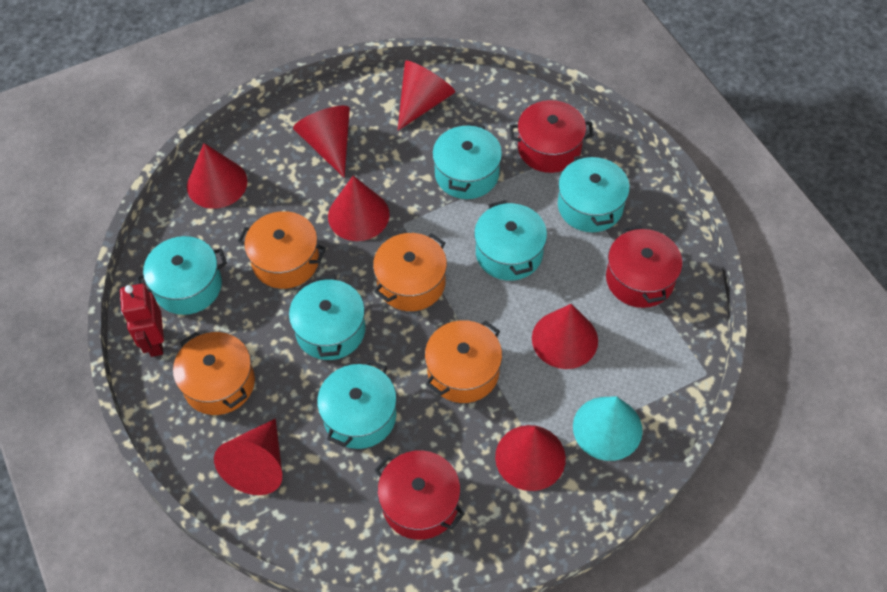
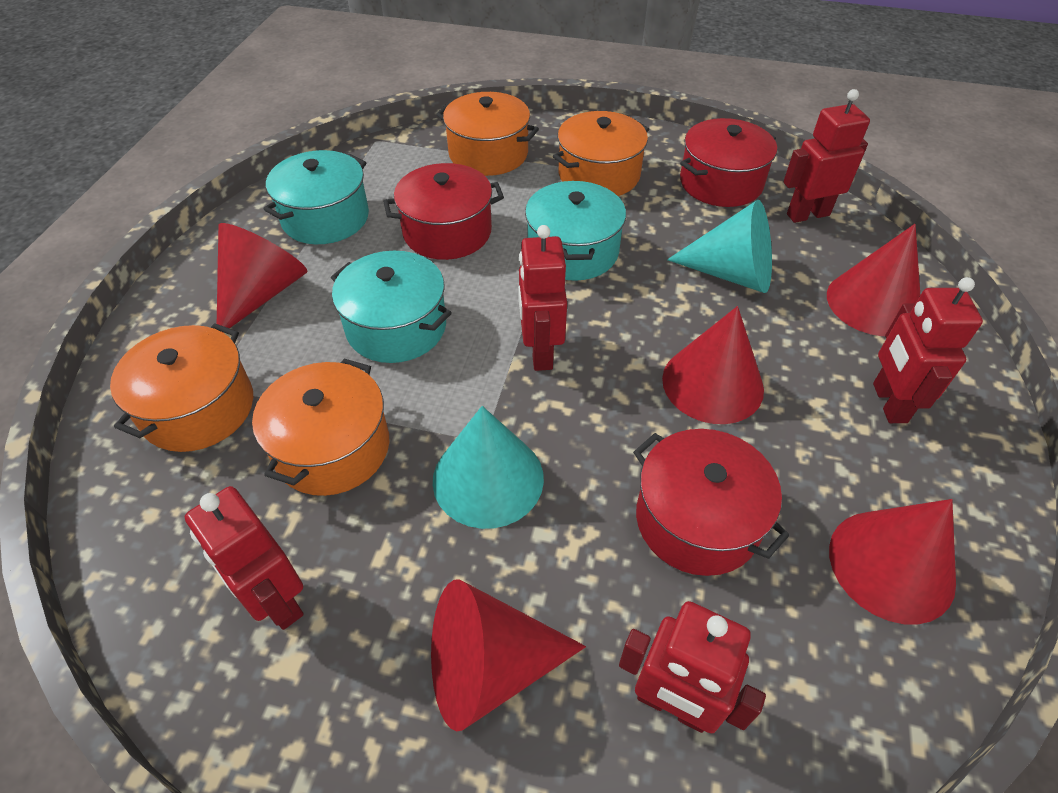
red cone: 7 -> 5
red robot: 1 -> 5
turquoise cone: 1 -> 2
turquoise pot: 6 -> 3

